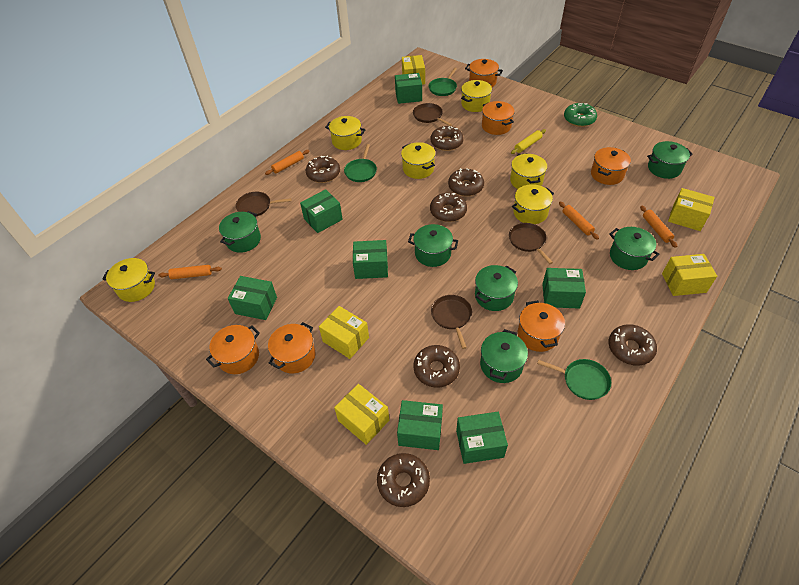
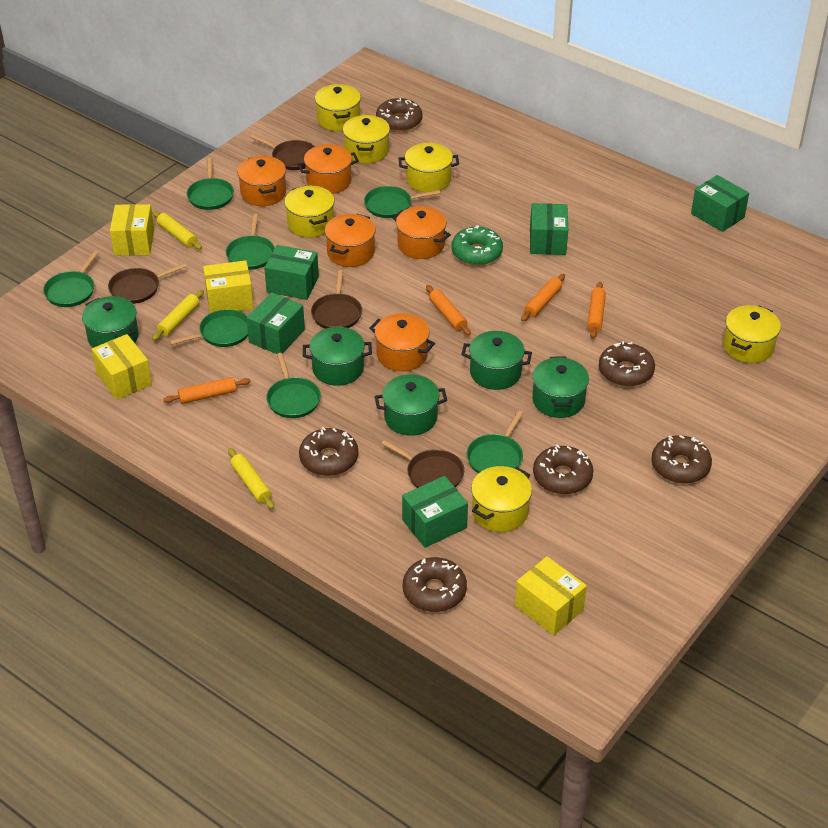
brown donut: 7 -> 6
green box: 7 -> 5
green pan: 3 -> 7
green pot: 6 -> 5
orange pot: 6 -> 5
yellow box: 5 -> 4
yellow rolling pin: 1 -> 3

